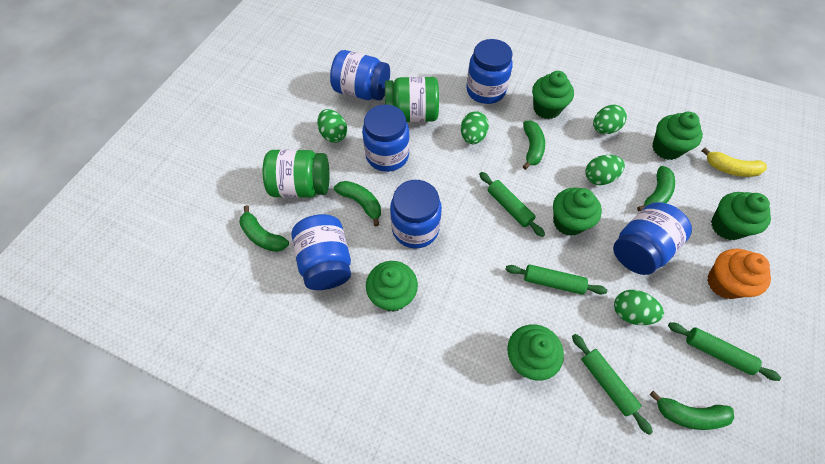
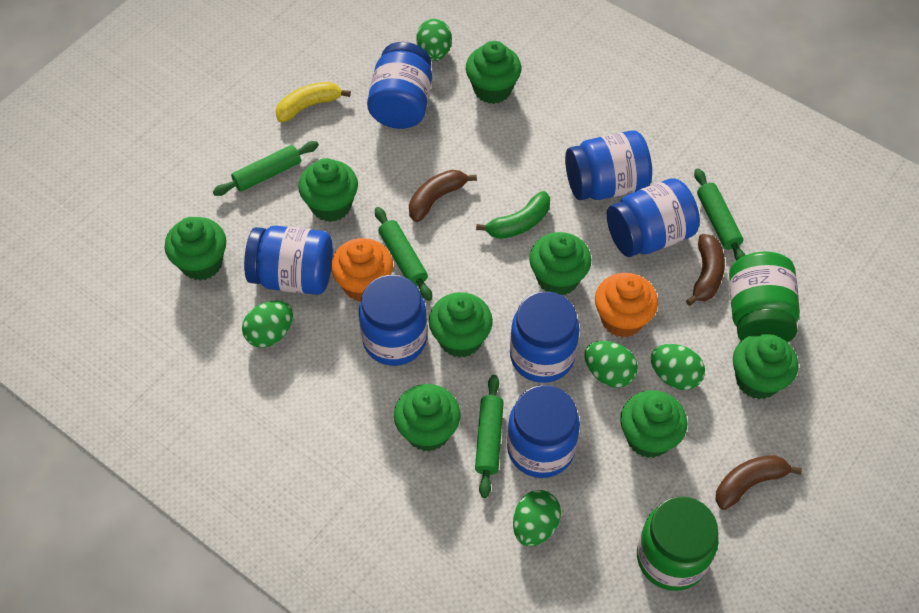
blue jar: 6 -> 7
brown banana: 0 -> 3
green banana: 5 -> 1
green cupcake: 6 -> 8
orange cupcake: 1 -> 2

